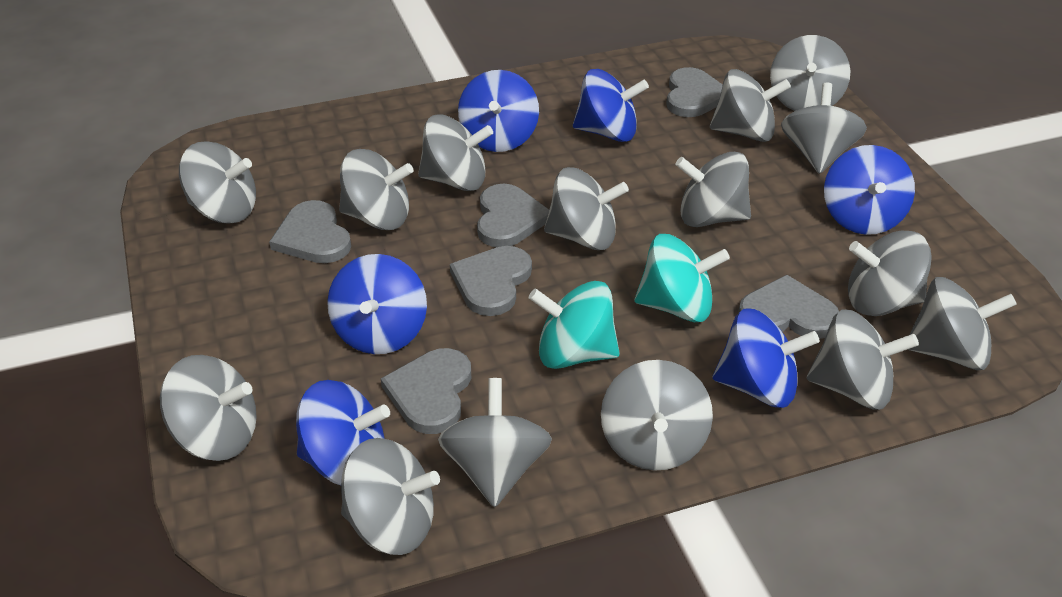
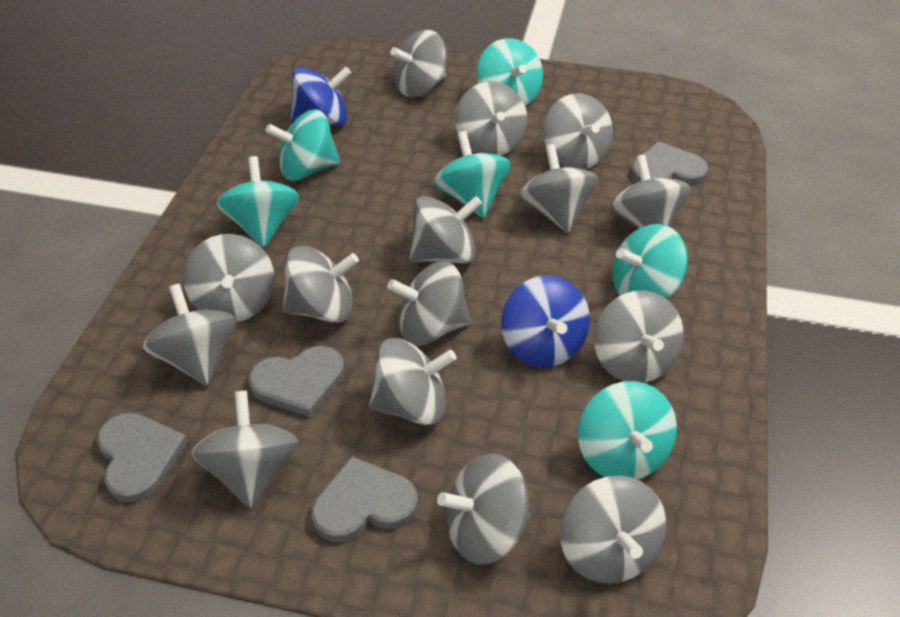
blue spinning top: 6 -> 2
grey heart: 6 -> 4
turquoise spinning top: 2 -> 6

